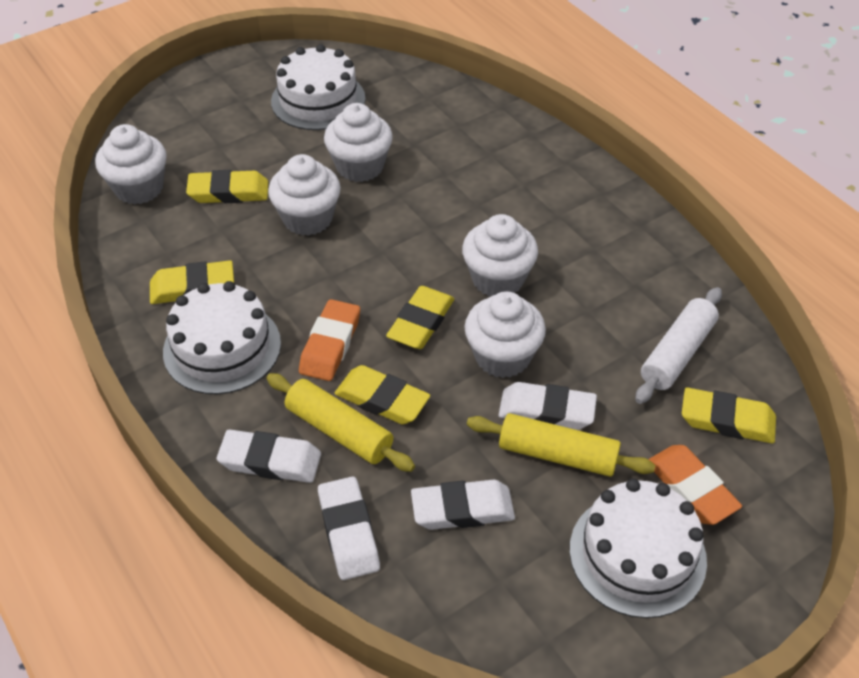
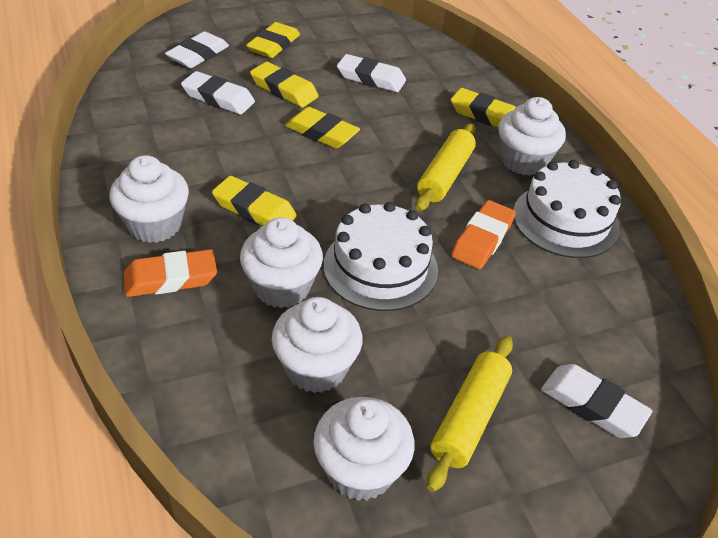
white cake: 3 -> 2
white rolling pin: 1 -> 0

